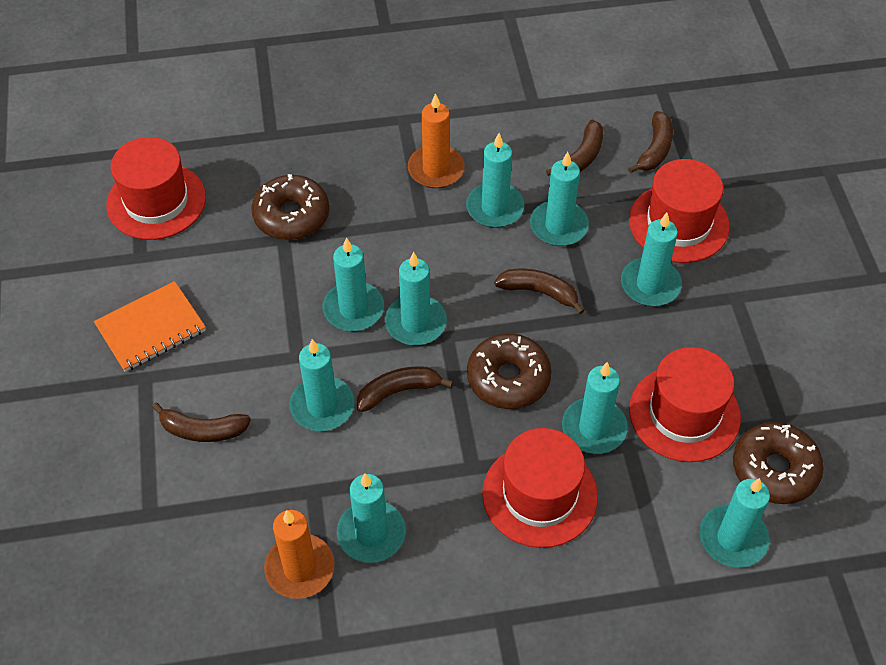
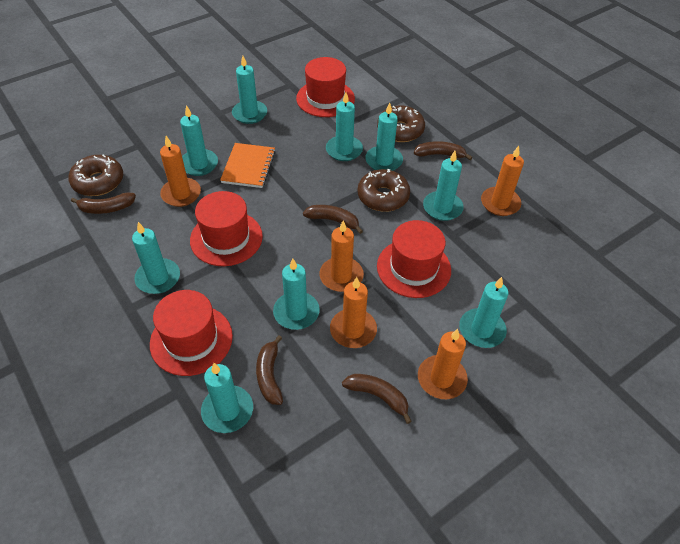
orange candle: 2 -> 5

